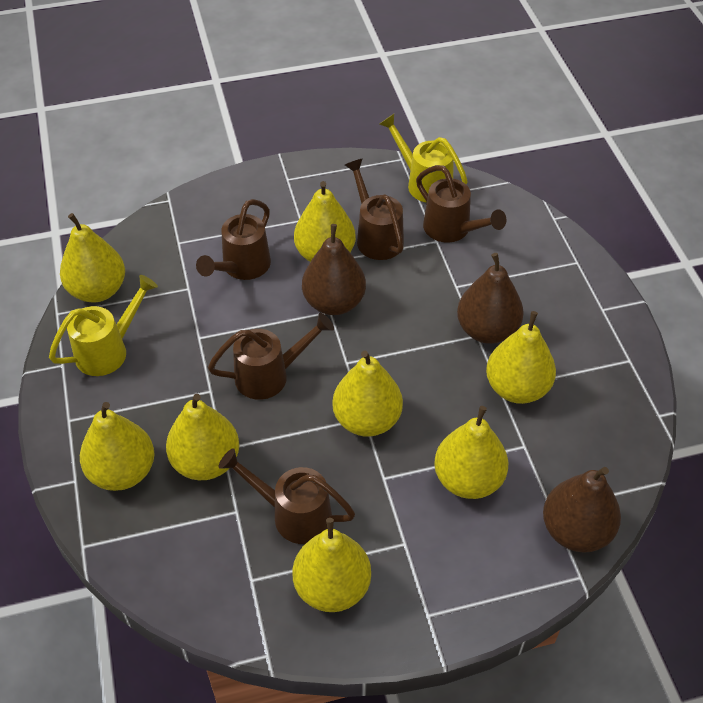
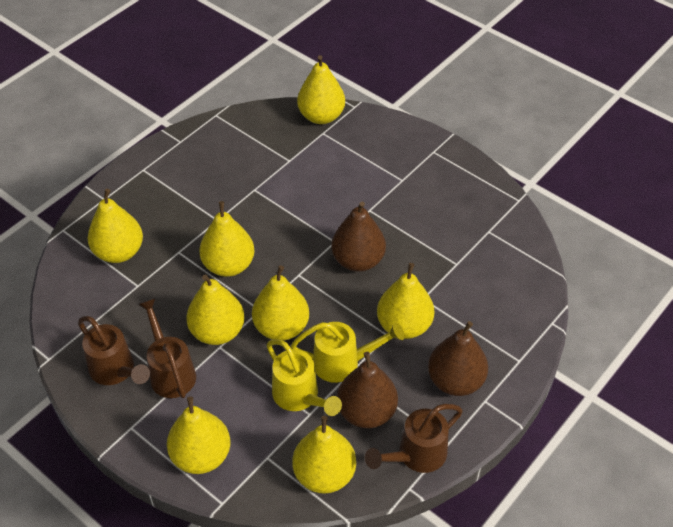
brown watering can: 5 -> 3

